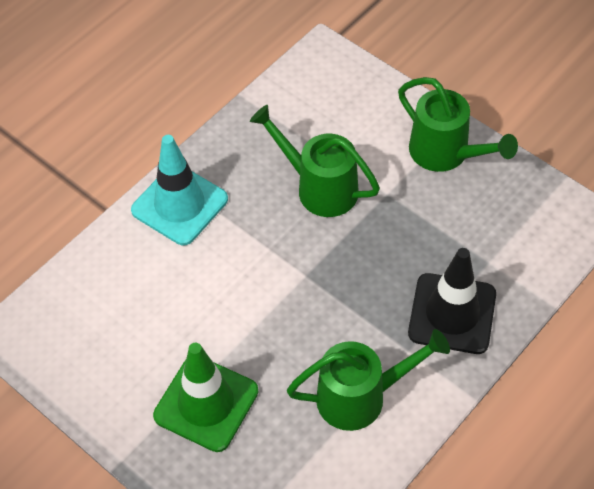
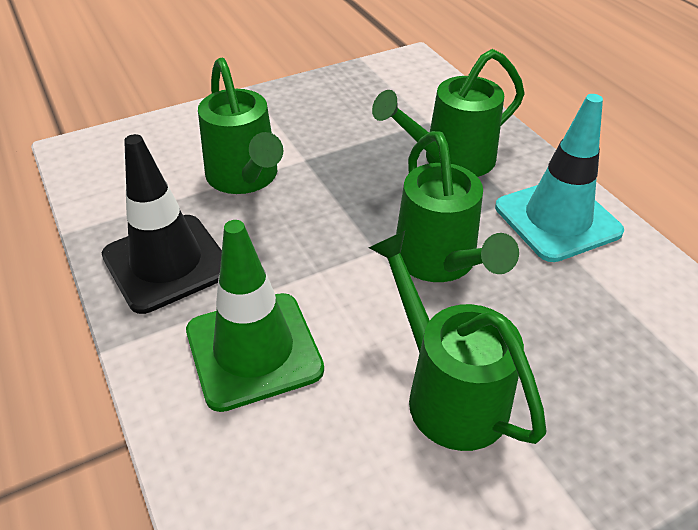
green watering can: 3 -> 4

